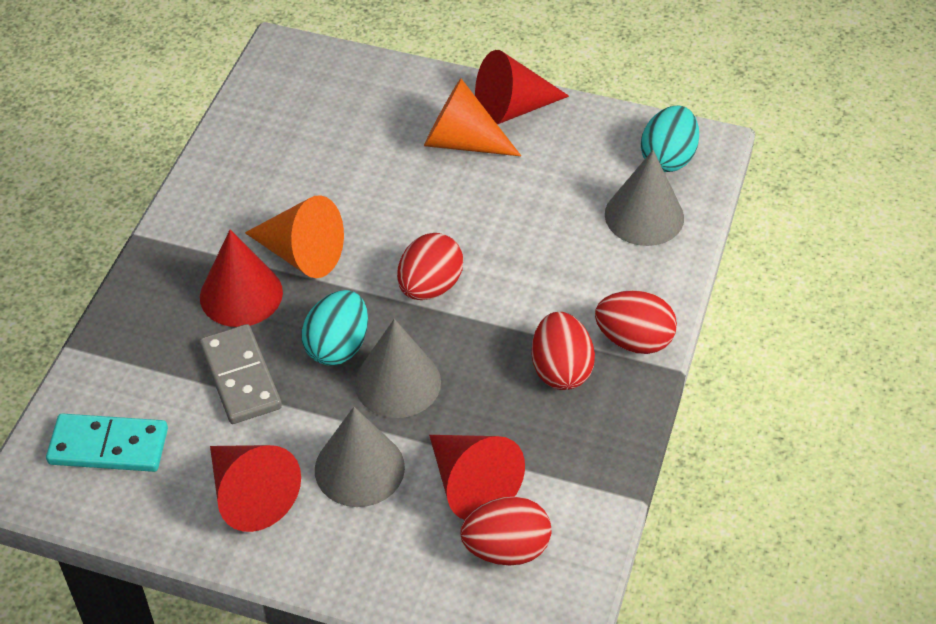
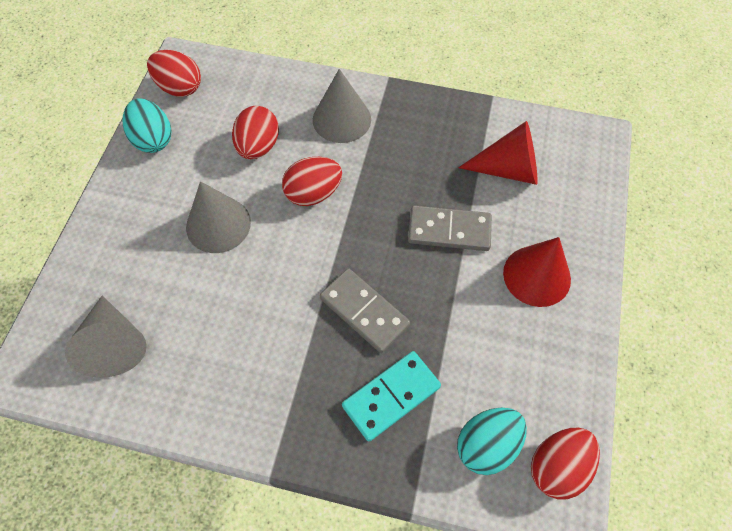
grey domino: 1 -> 2
orange cone: 2 -> 0
red cone: 4 -> 2

